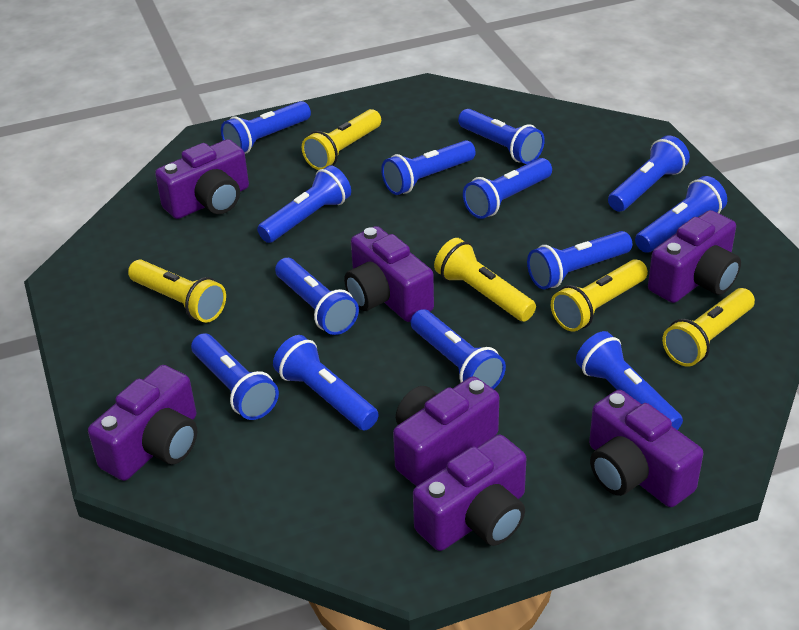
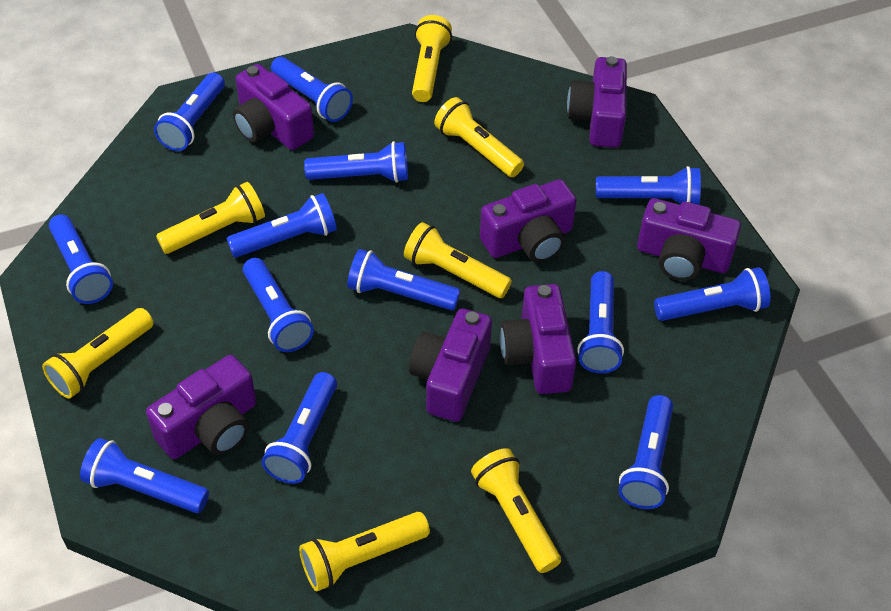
yellow flashlight: 5 -> 7

